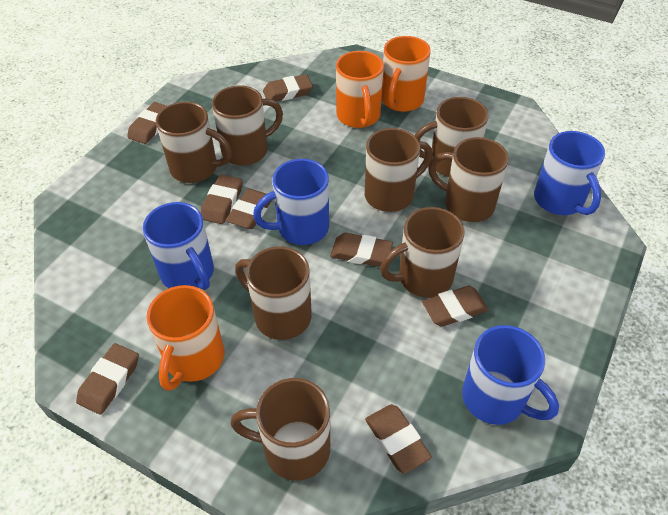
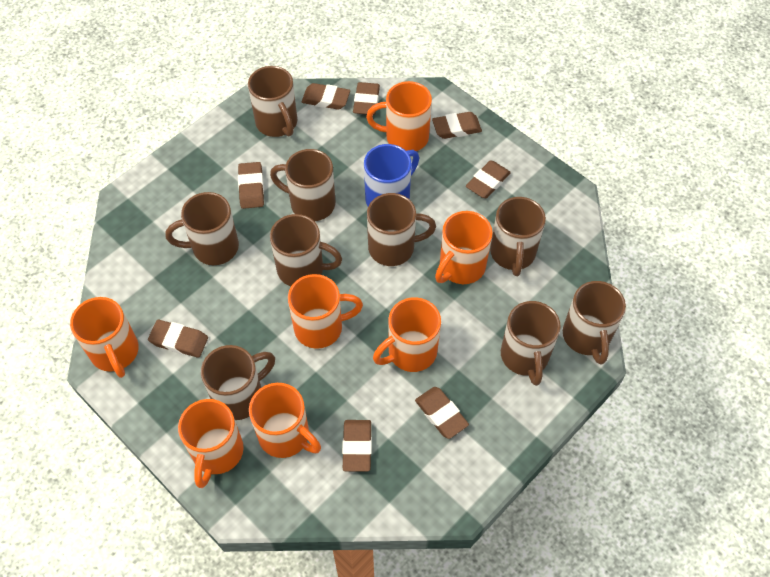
blue mug: 4 -> 1
brown mug: 8 -> 9
orange mug: 3 -> 7

